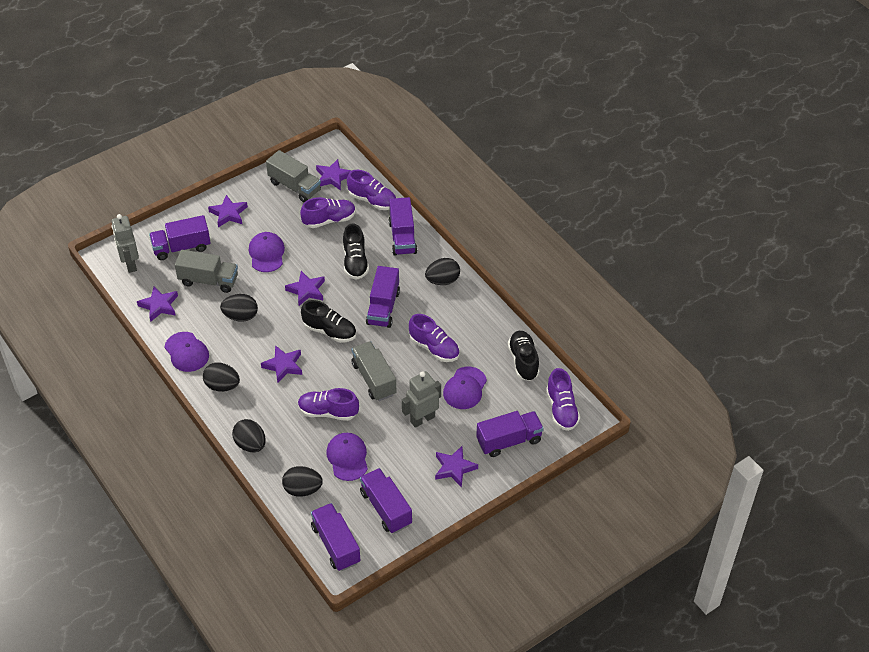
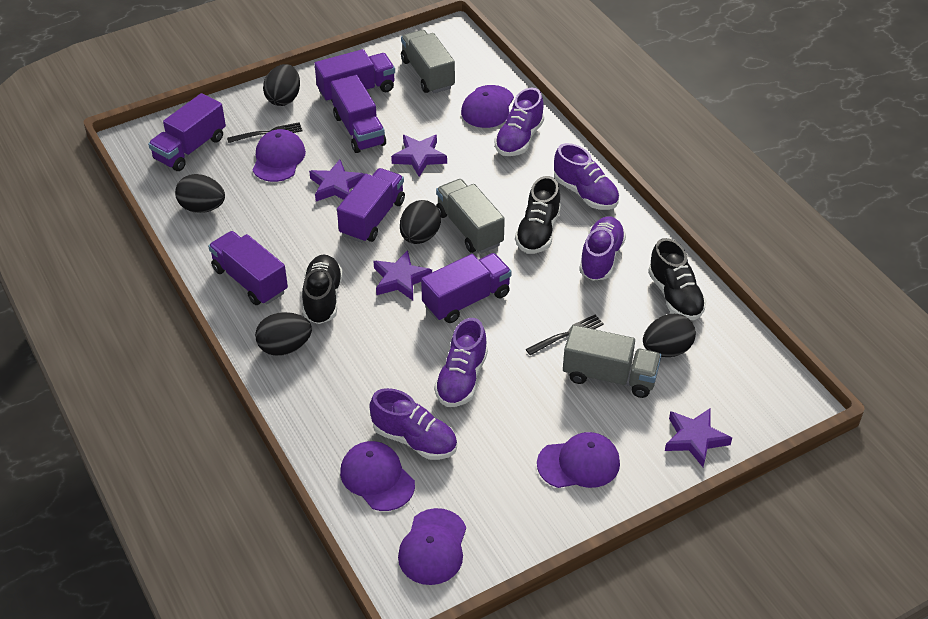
black fork: 0 -> 2
grey robot: 2 -> 0
purple cap: 4 -> 5
purple star: 6 -> 4

